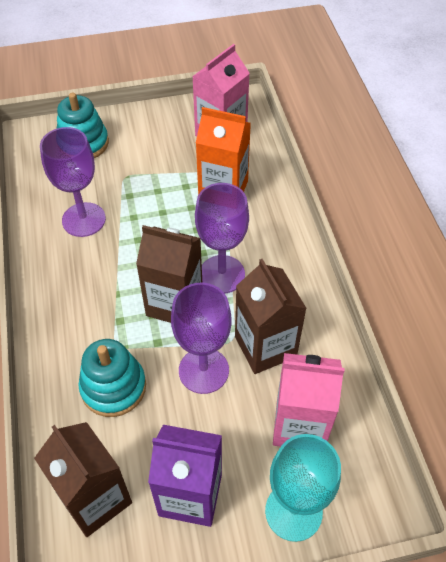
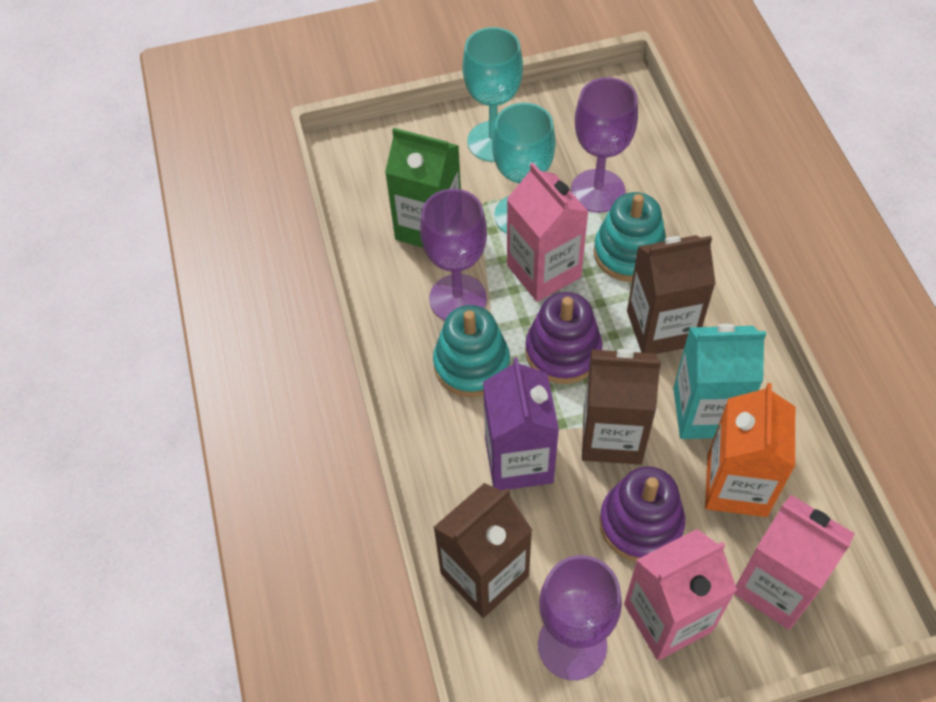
green carton: 0 -> 1
pink carton: 2 -> 3
purple stacking toy: 0 -> 2
turquoise carton: 0 -> 1
turquoise goblet: 1 -> 2

